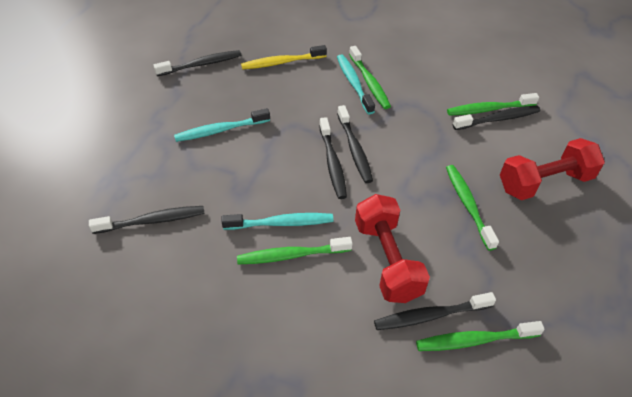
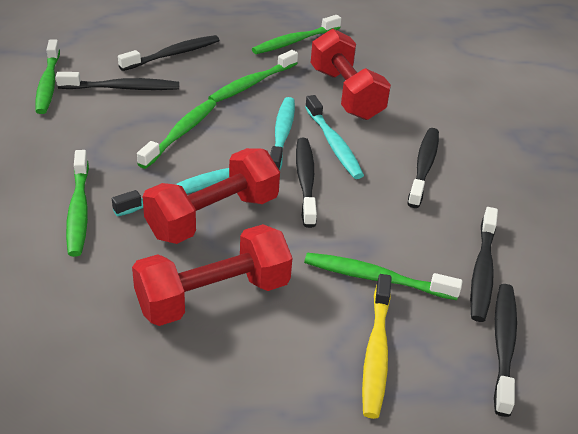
green toothbrush: 5 -> 6
red dumbbell: 2 -> 3

